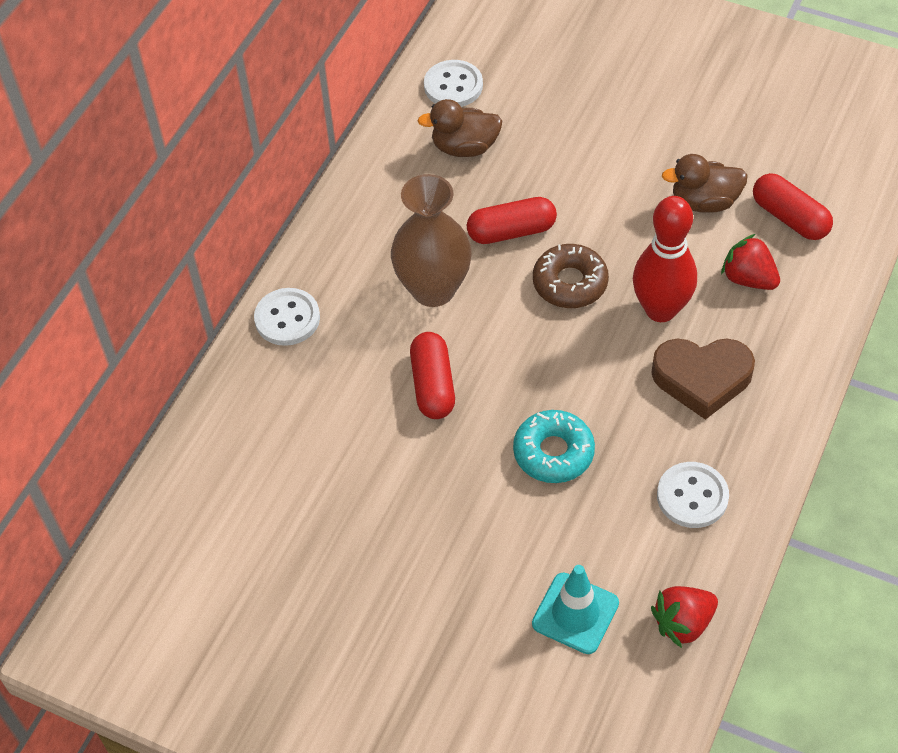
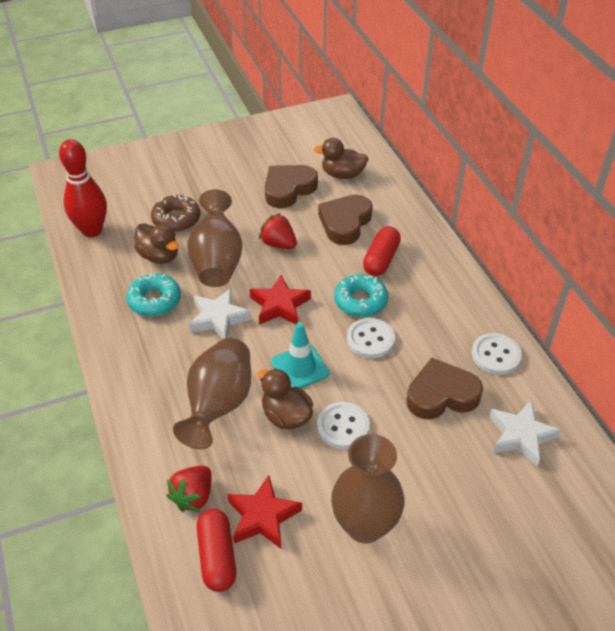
brown duck: 2 -> 3
brown heart: 1 -> 3
brown vase: 1 -> 3
red capsule: 3 -> 2
red star: 0 -> 2
turquoise donut: 1 -> 2
white star: 0 -> 2

